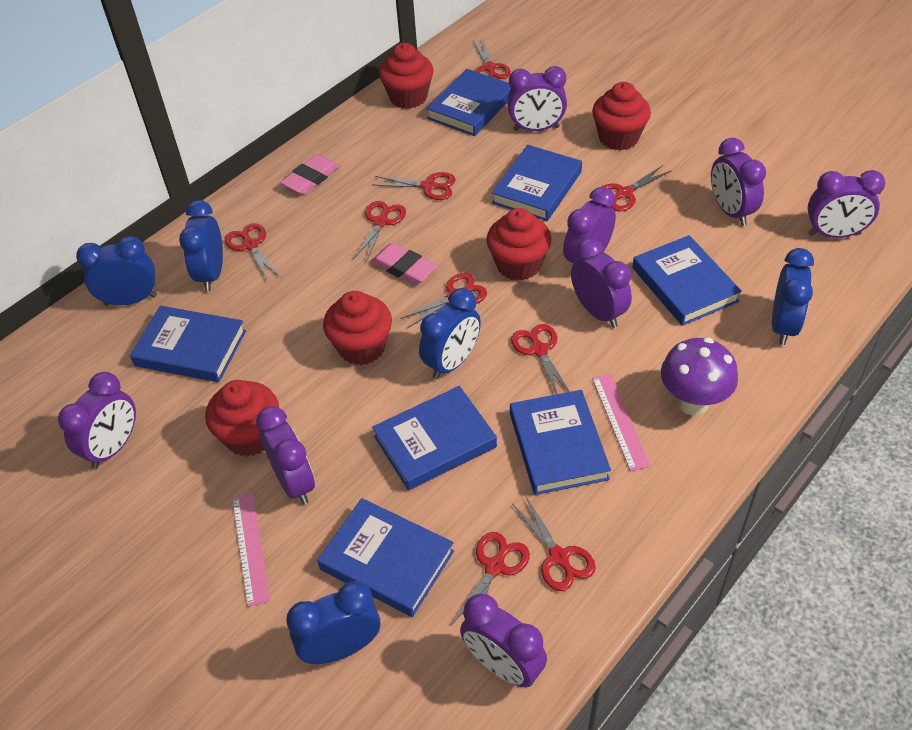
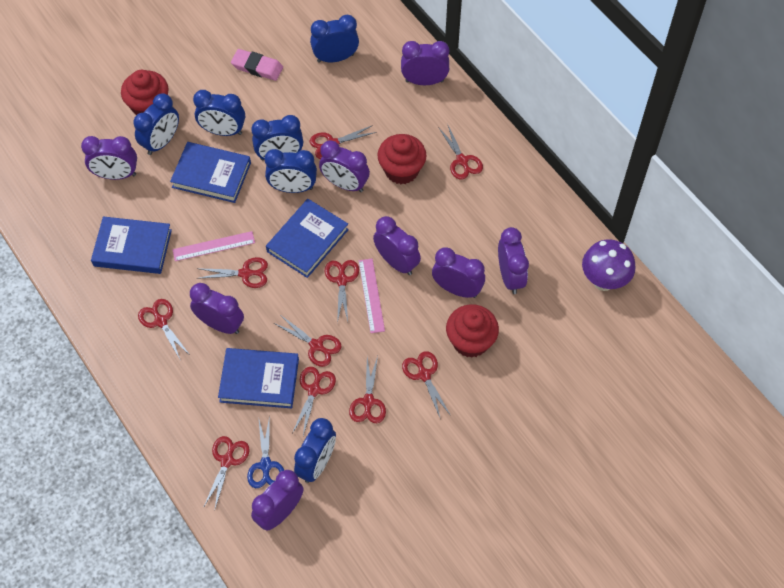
blue book: 7 -> 4
blue clock: 5 -> 6
blue scissors: 0 -> 1
pink eraser: 2 -> 1
red cupcake: 5 -> 3
red scissors: 9 -> 10

